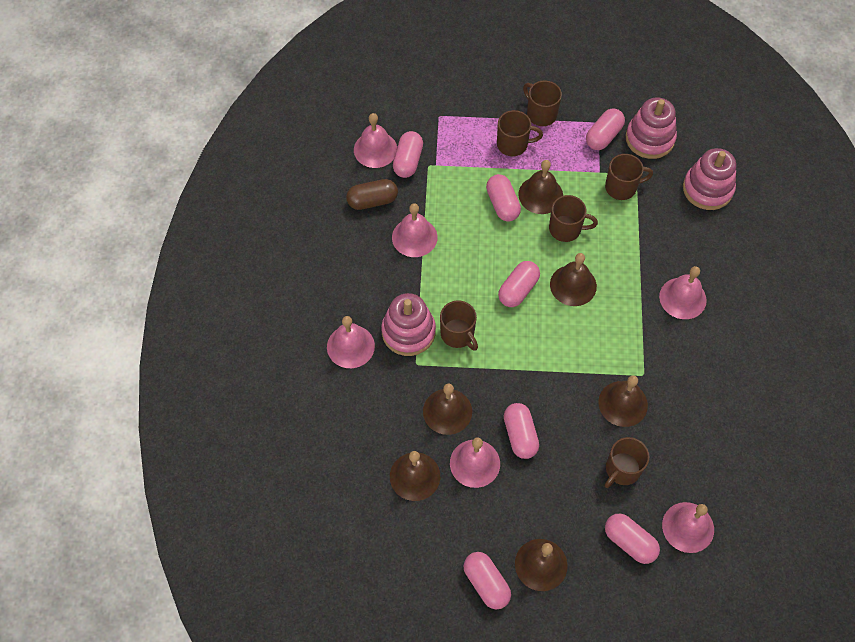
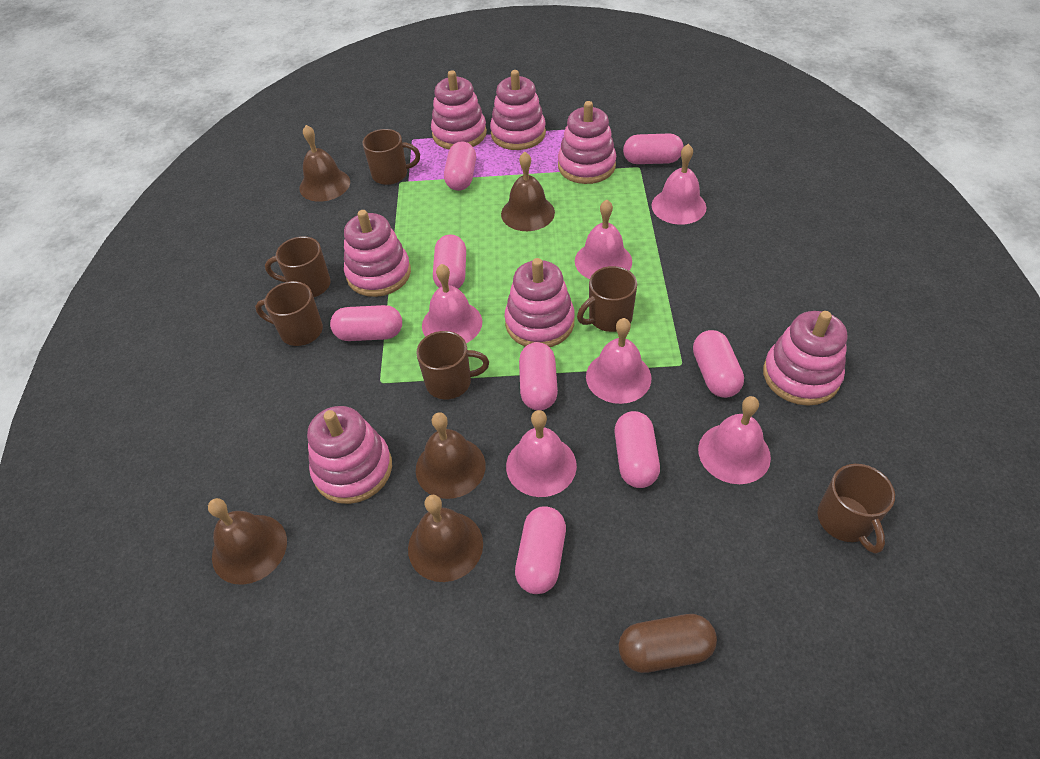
brown bell: 6 -> 5
pink capsule: 7 -> 8
pink stacking toy: 3 -> 7

